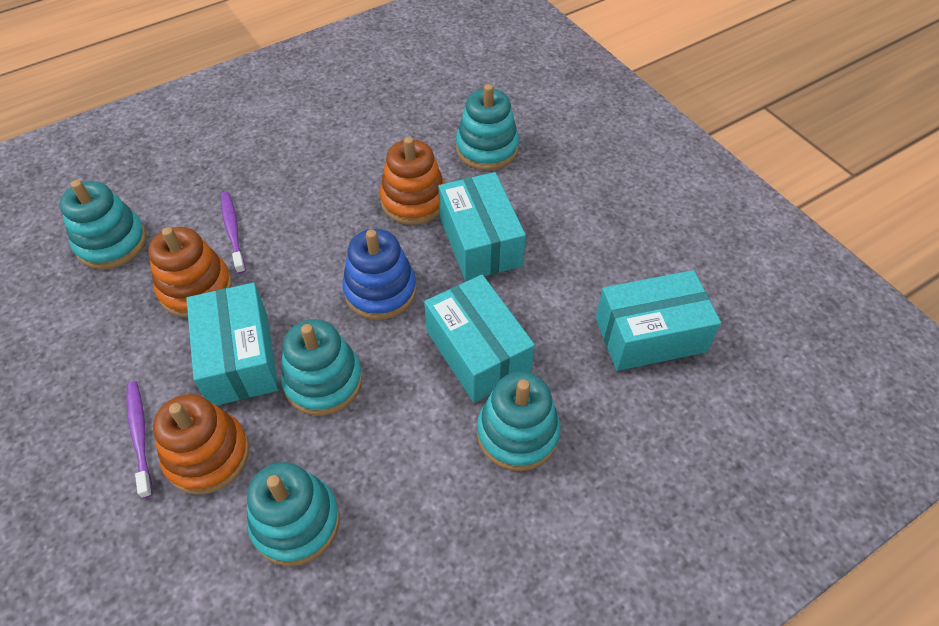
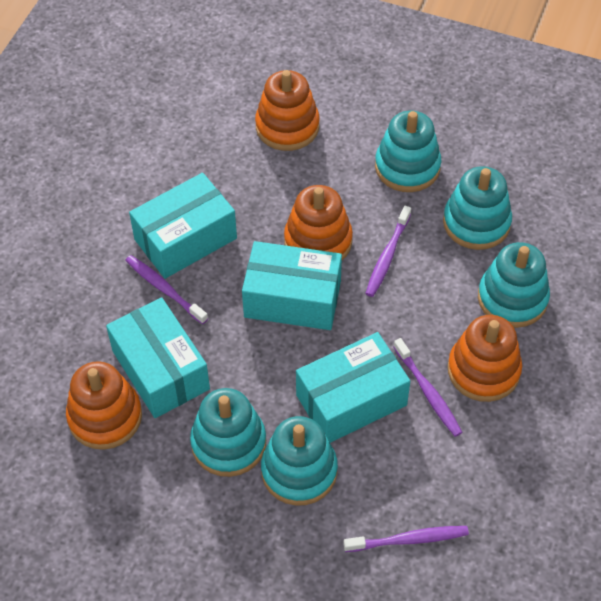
blue stacking toy: 1 -> 0
orange stacking toy: 3 -> 4
purple toothbrush: 2 -> 4

